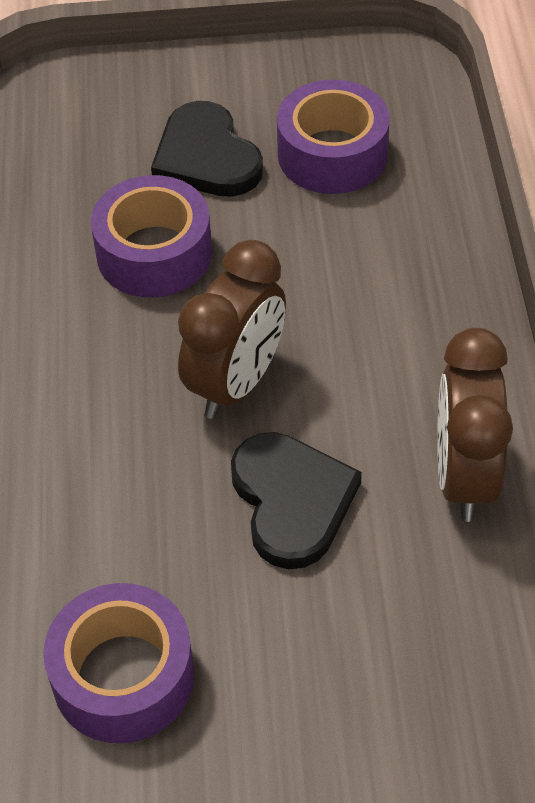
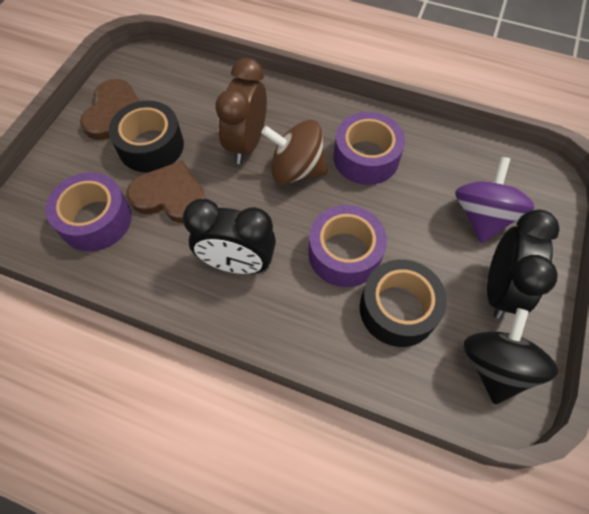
black clock: 0 -> 2
black heart: 2 -> 0
black spinning top: 0 -> 1
black tape: 0 -> 2
brown clock: 2 -> 1
brown heart: 0 -> 2
brown spinning top: 0 -> 1
purple spinning top: 0 -> 1

